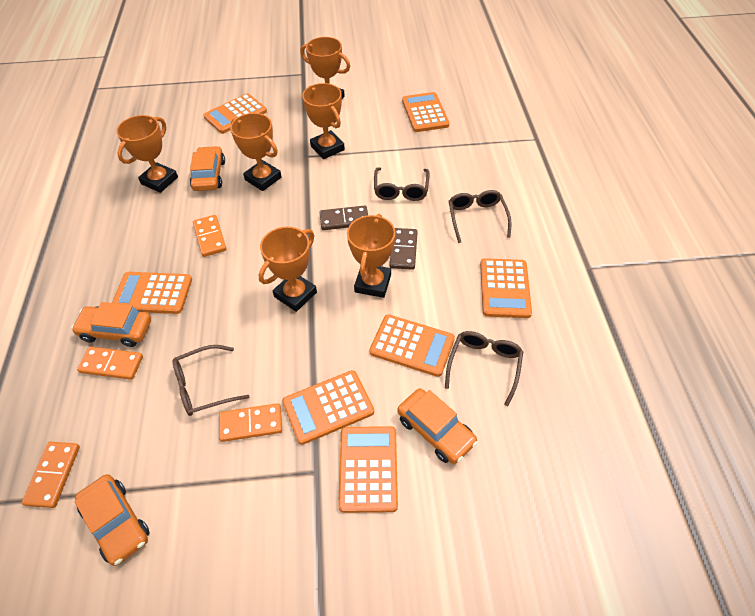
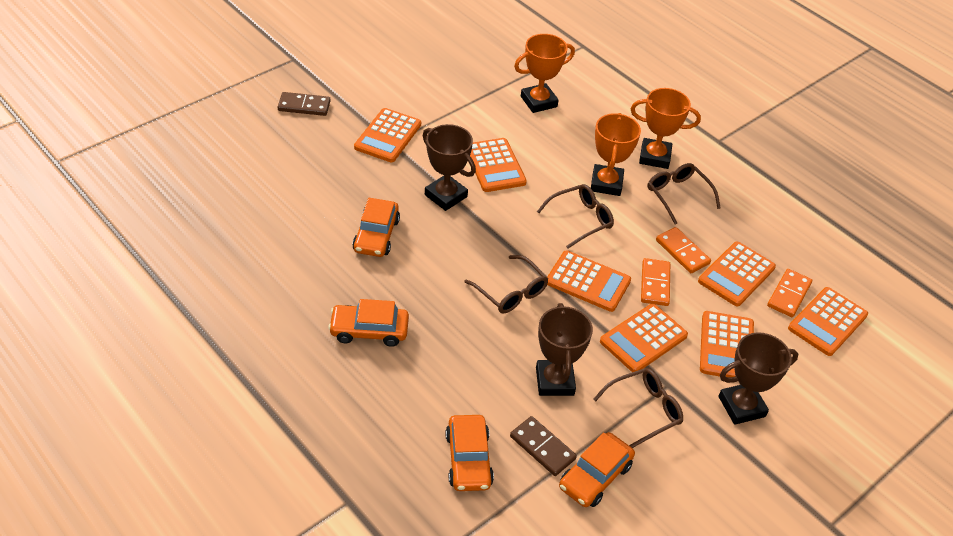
brown trophy: 0 -> 3
orange domino: 4 -> 3
orange trophy: 6 -> 3

